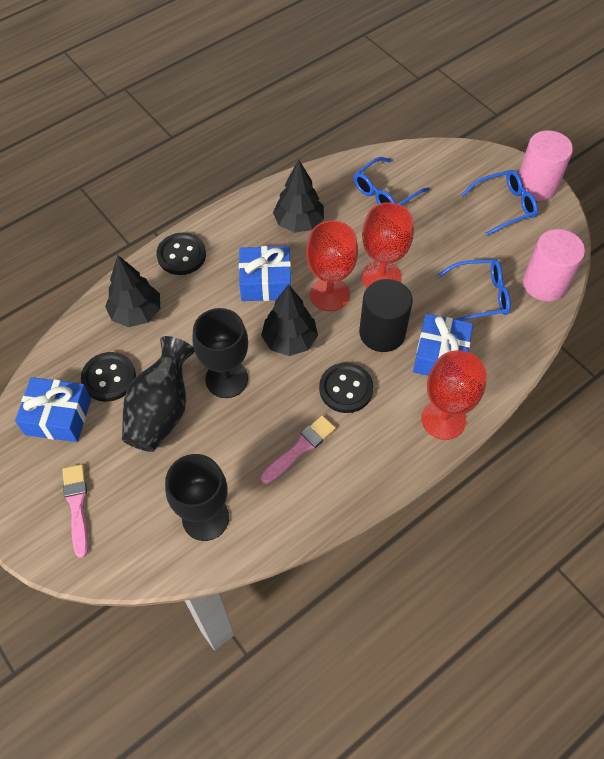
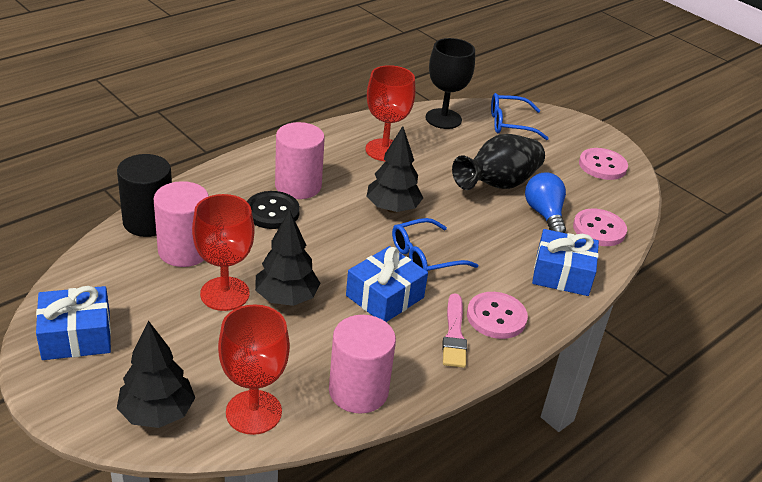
black button: 3 -> 1
black goblet: 2 -> 1
blue glasses: 3 -> 2
blue light bulb: 0 -> 1
pink brush: 2 -> 1
pink button: 0 -> 3
pink cylinder: 2 -> 3

